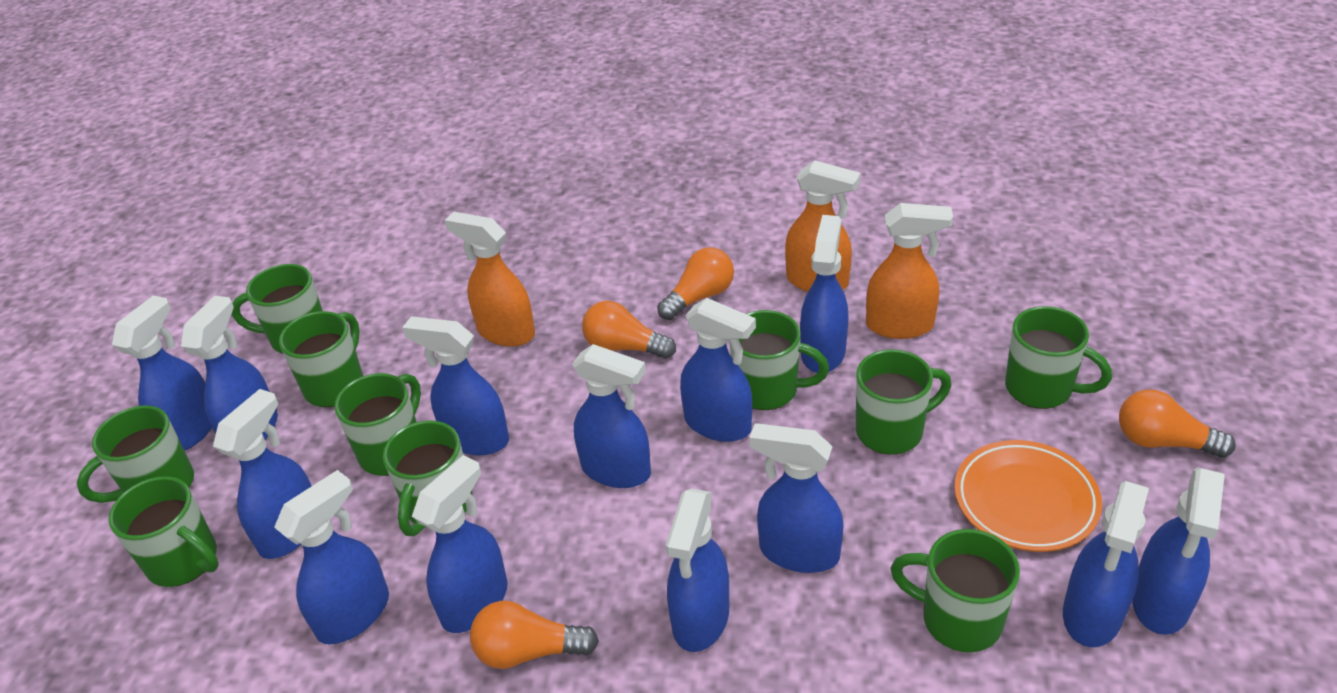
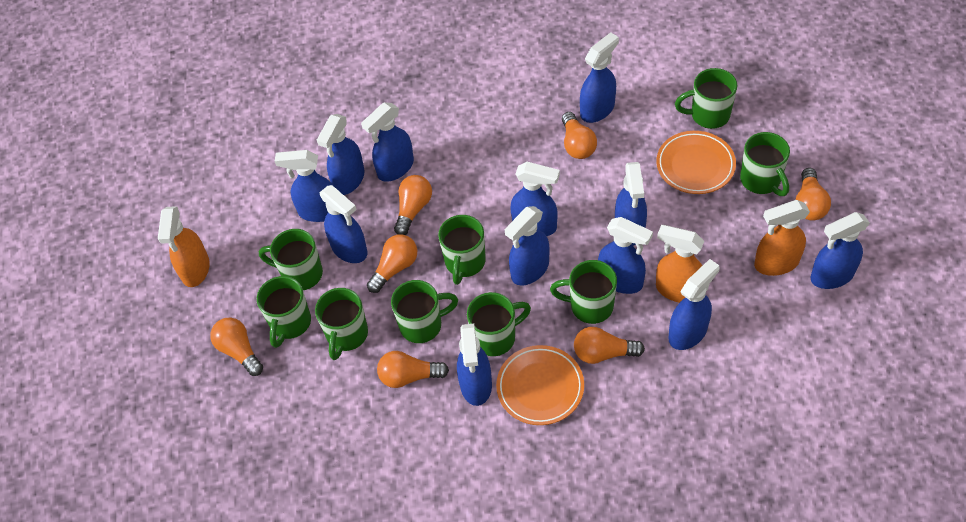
blue spray bottle: 13 -> 12
green mug: 10 -> 9
orange light bulb: 4 -> 7
orange plate: 1 -> 2

